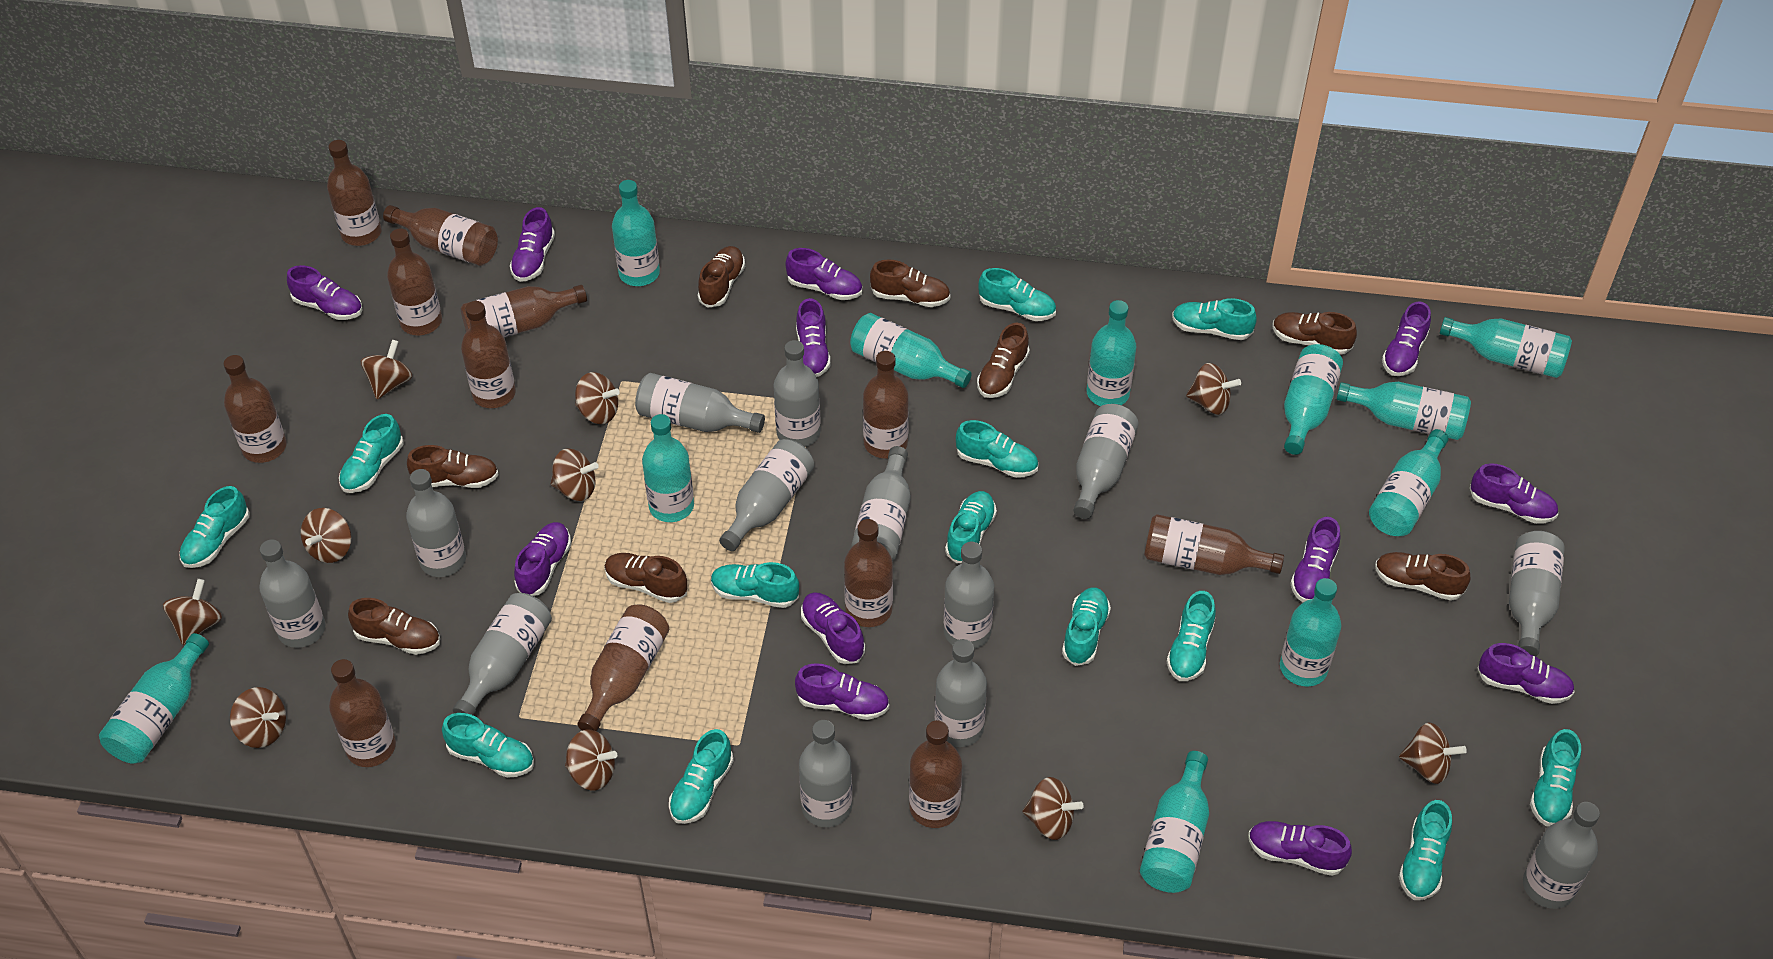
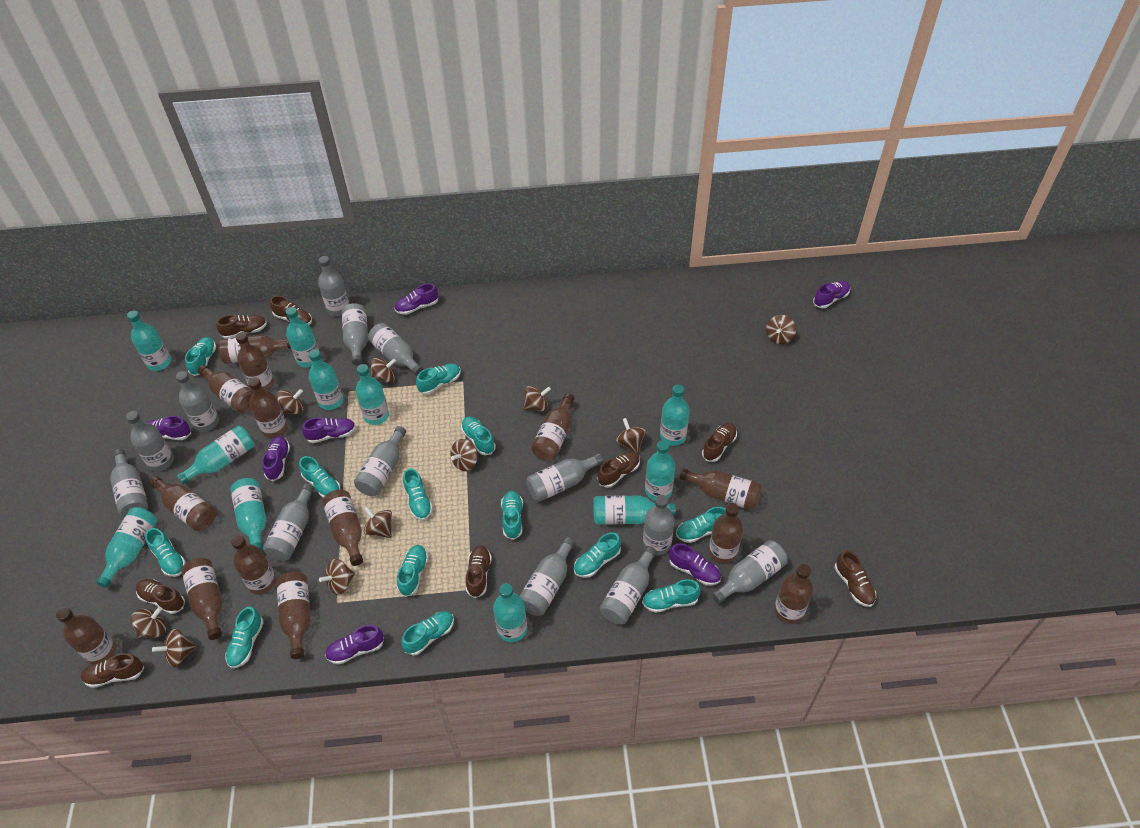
brown bottle: 12 -> 14
purple shoe: 12 -> 7

